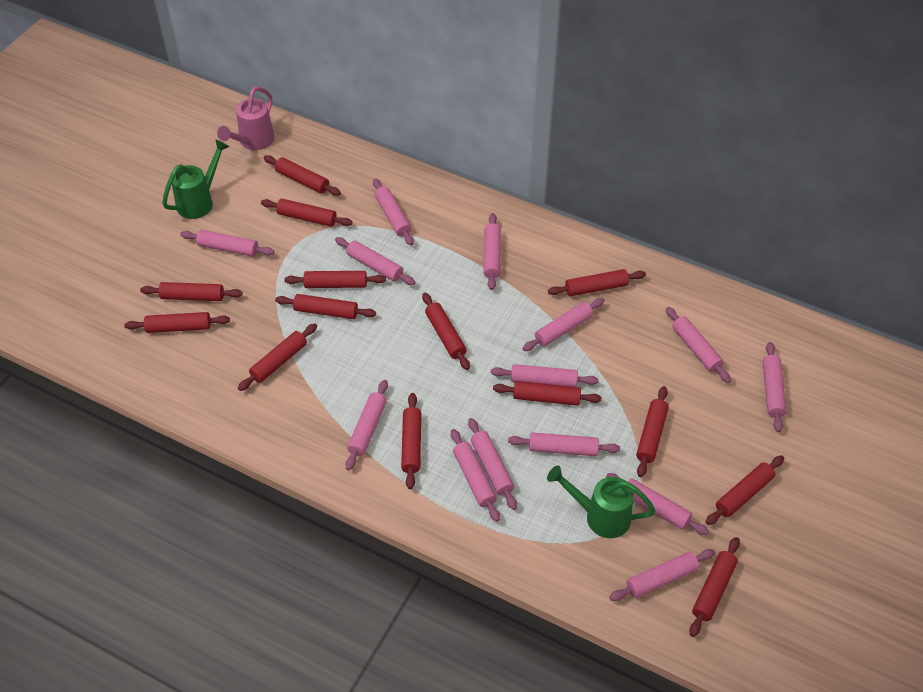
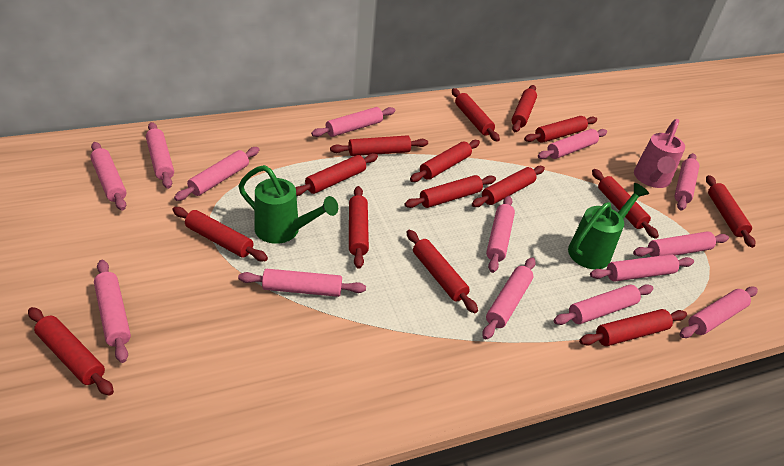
red rolling pin: 14 -> 15

